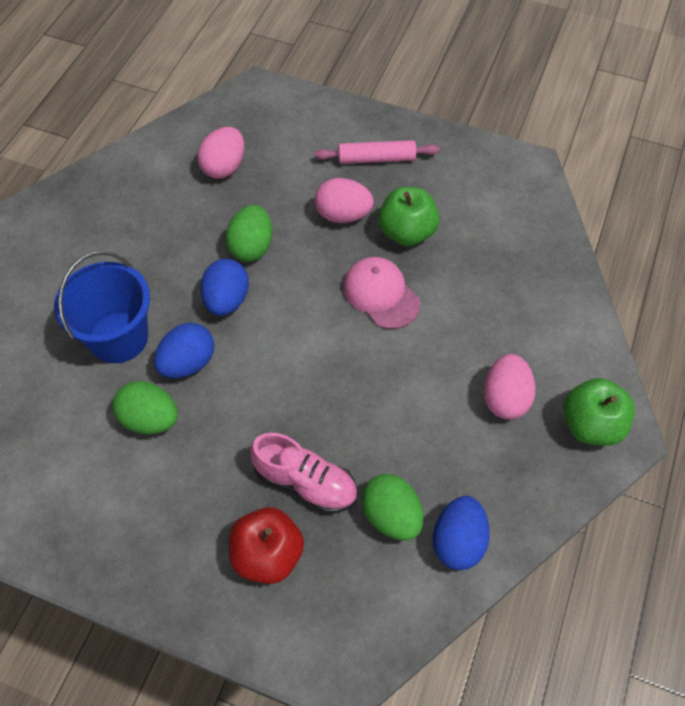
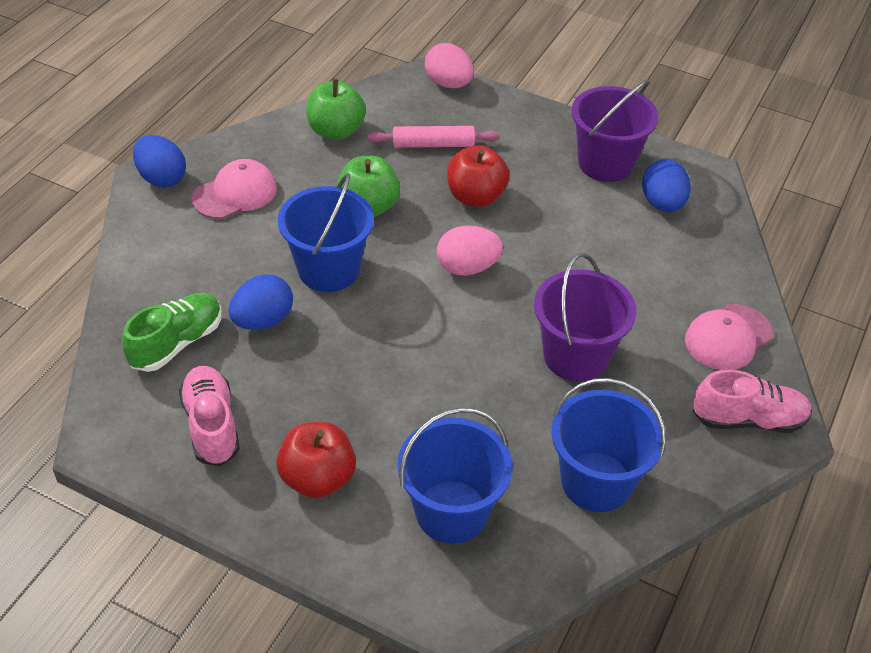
blue bucket: 1 -> 3
green egg: 3 -> 0
green shoe: 0 -> 1
pink cap: 1 -> 2
pink egg: 3 -> 2
pink shoe: 1 -> 2
purple bucket: 0 -> 2
red apple: 1 -> 2

